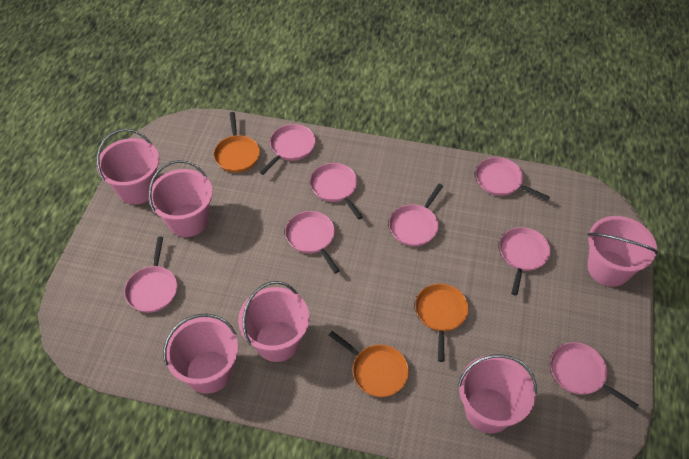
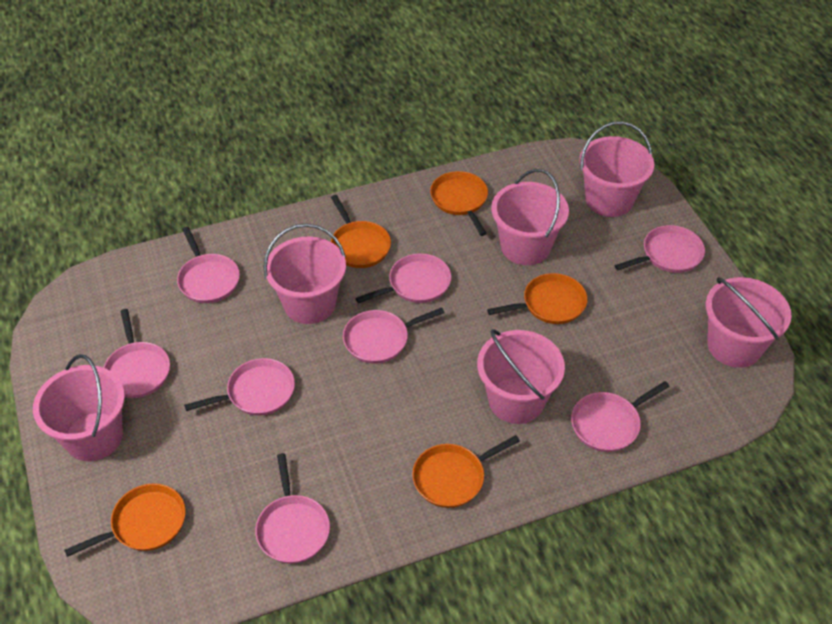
orange pan: 3 -> 5

